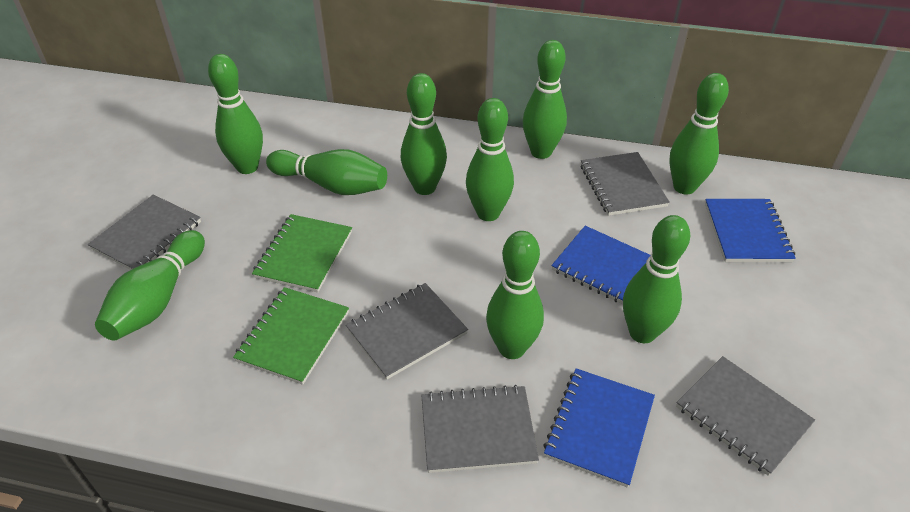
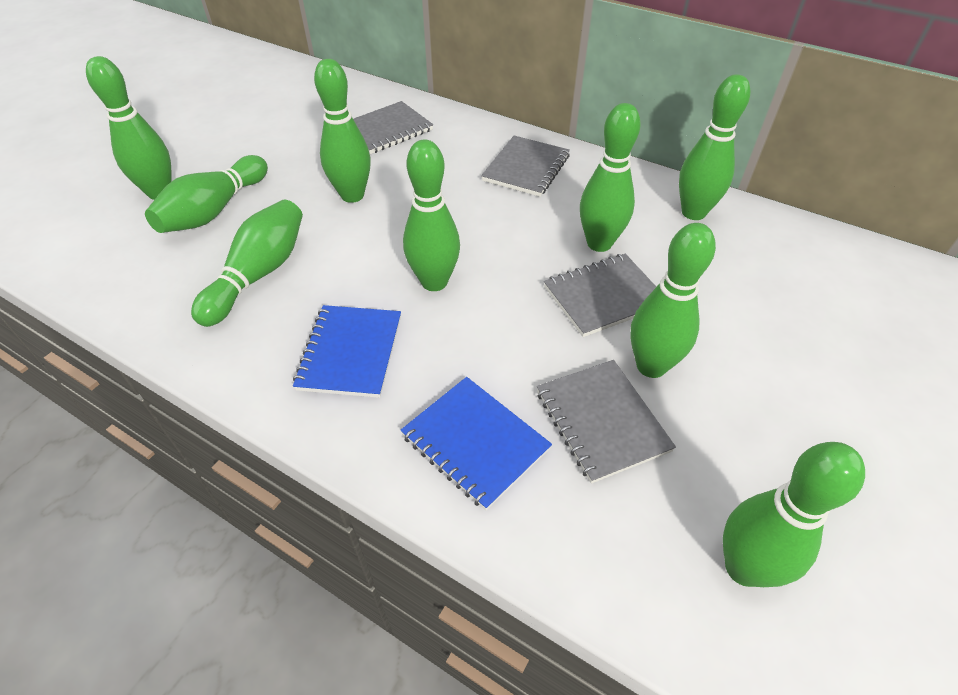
blue notebook: 3 -> 2
green notebook: 2 -> 0
grey notebook: 5 -> 4

